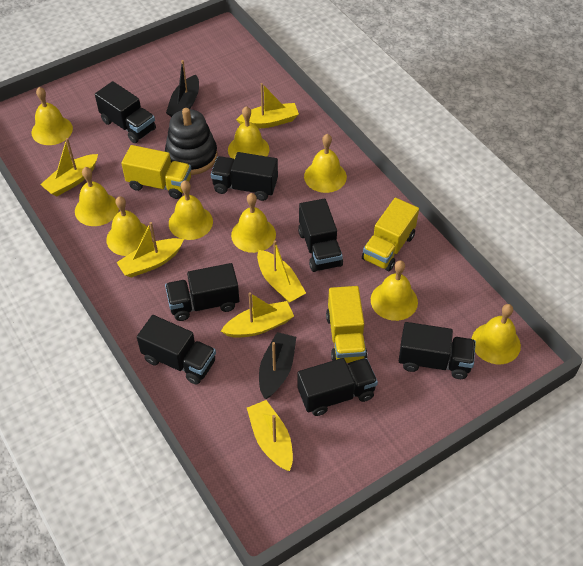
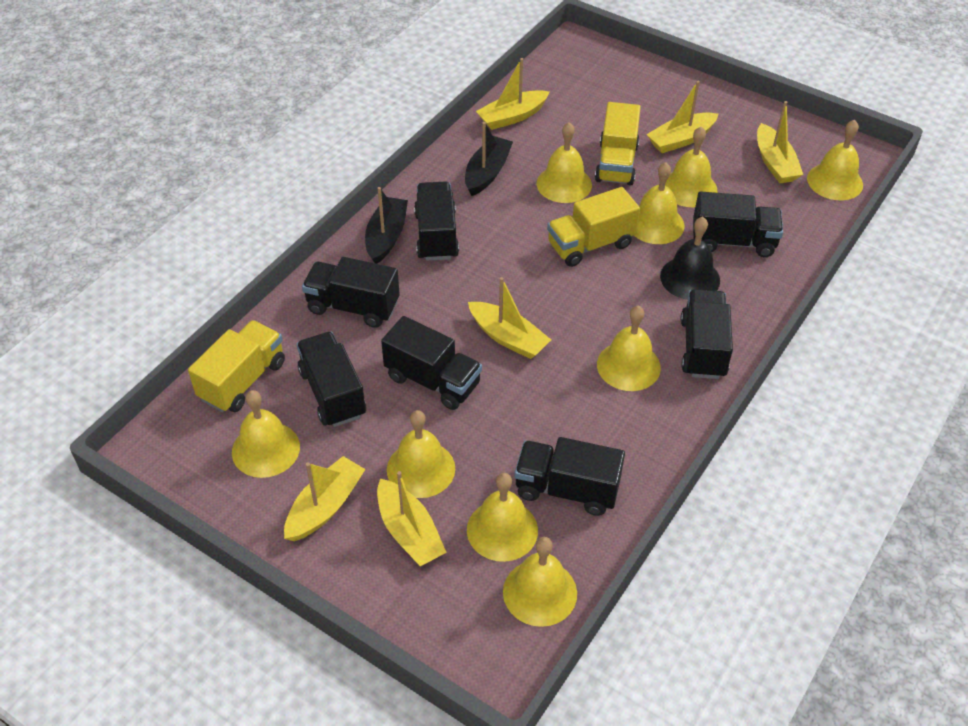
black bell: 0 -> 1
black stacking toy: 1 -> 0

